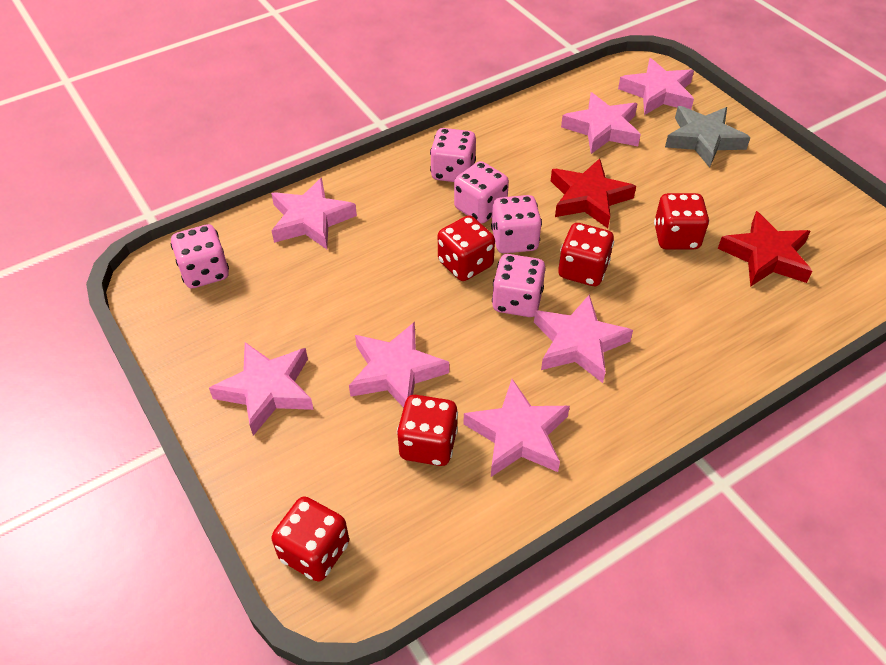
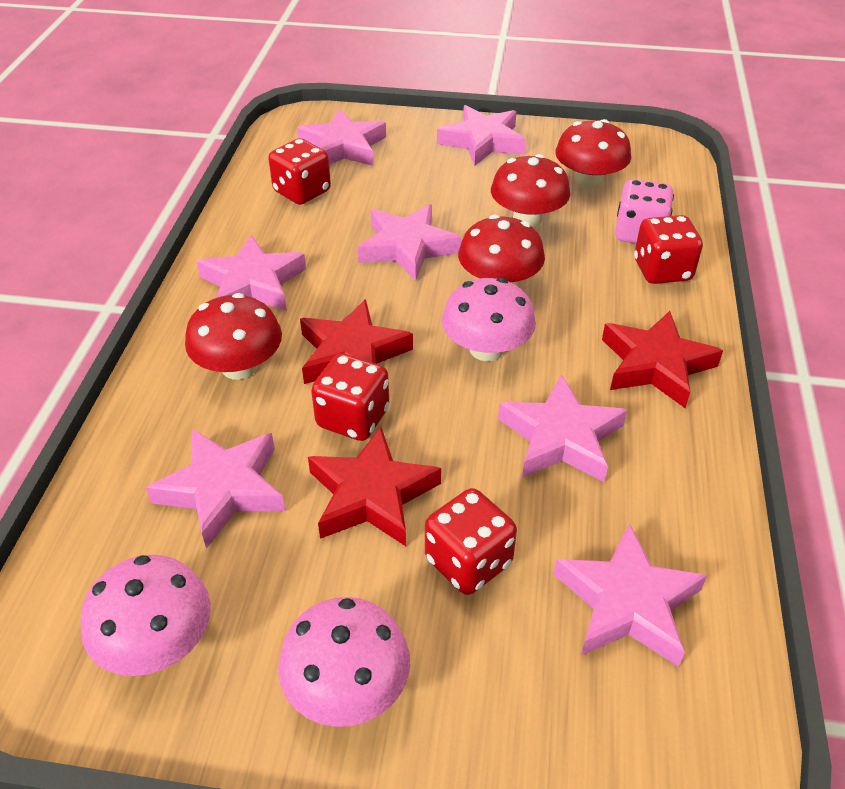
grey star: 1 -> 0
pink dice: 5 -> 1
pink mushroom: 0 -> 3
red dice: 5 -> 4
red mushroom: 0 -> 4
red star: 2 -> 3

